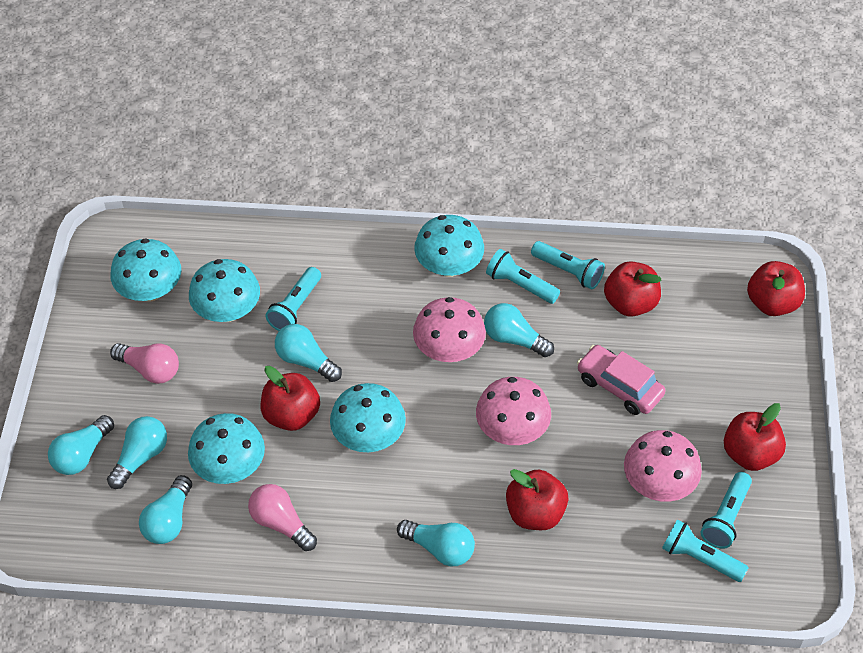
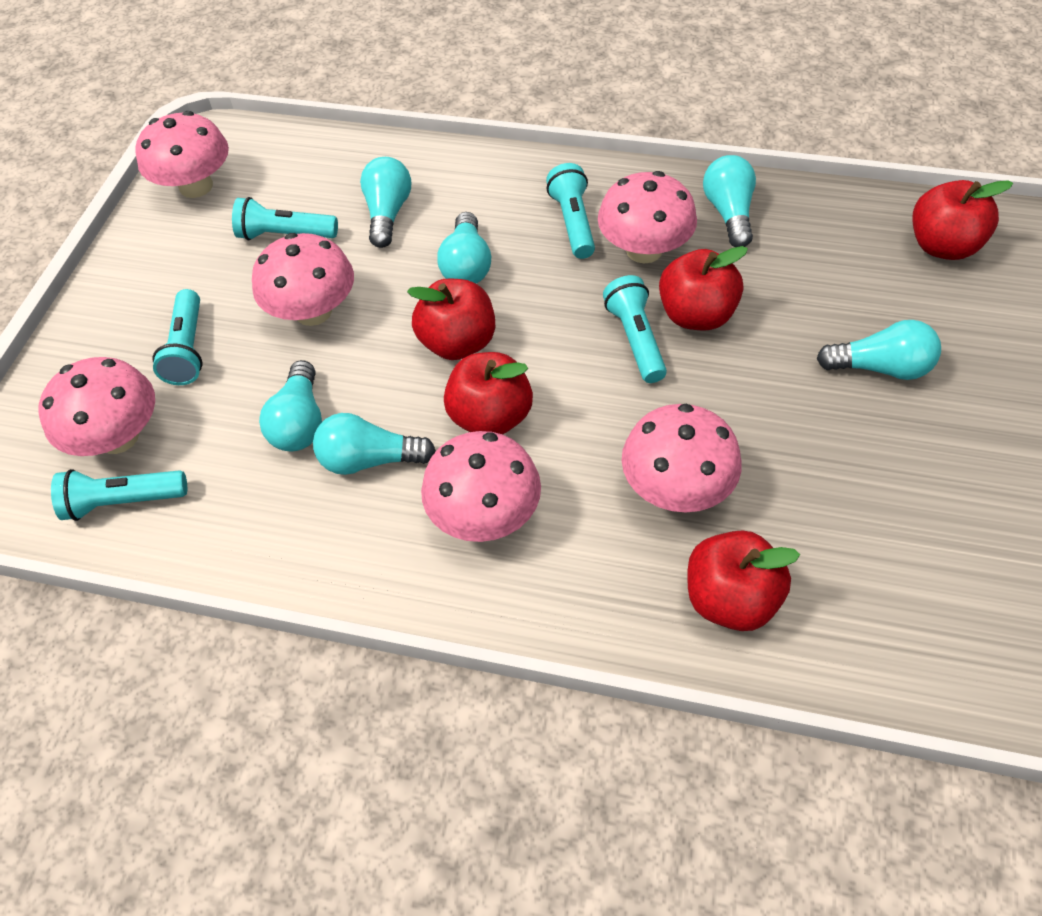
pink car: 1 -> 0
pink light bulb: 2 -> 0
pink mushroom: 3 -> 6
turquoise mushroom: 5 -> 0

